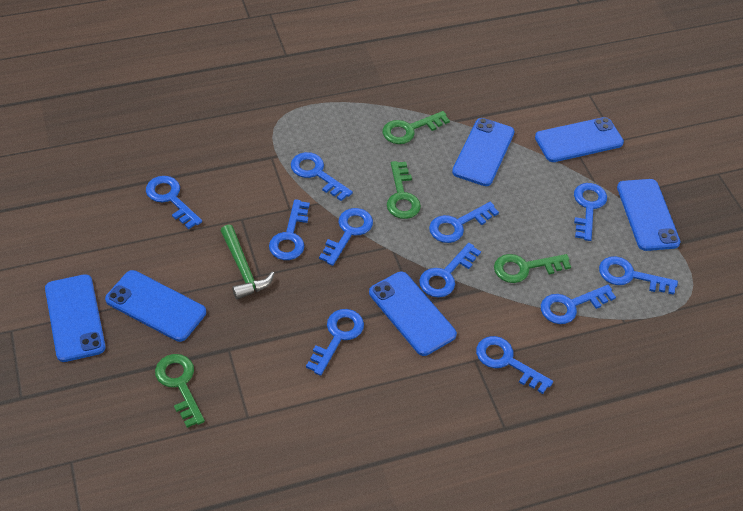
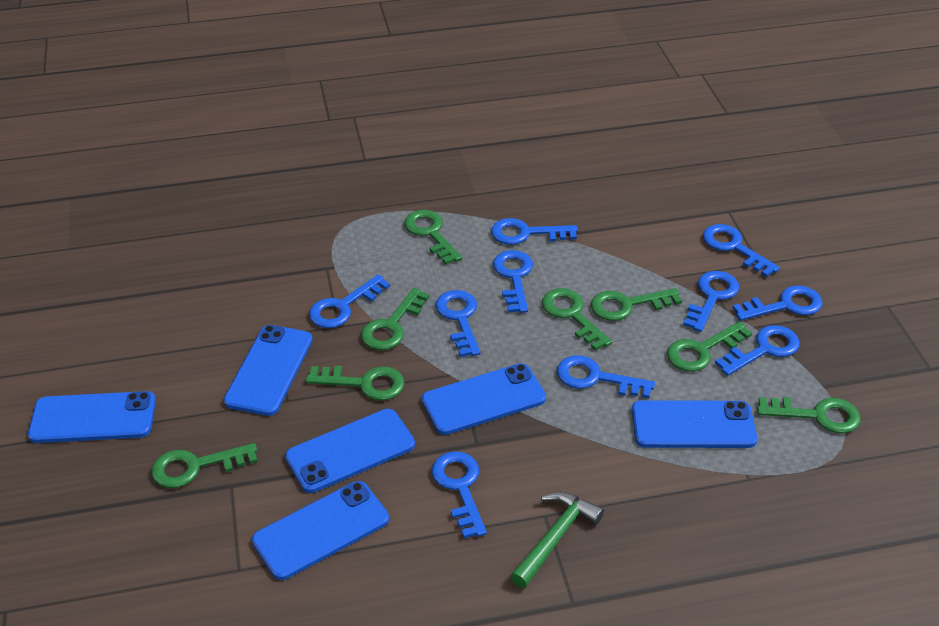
blue key: 11 -> 10
green key: 4 -> 8

